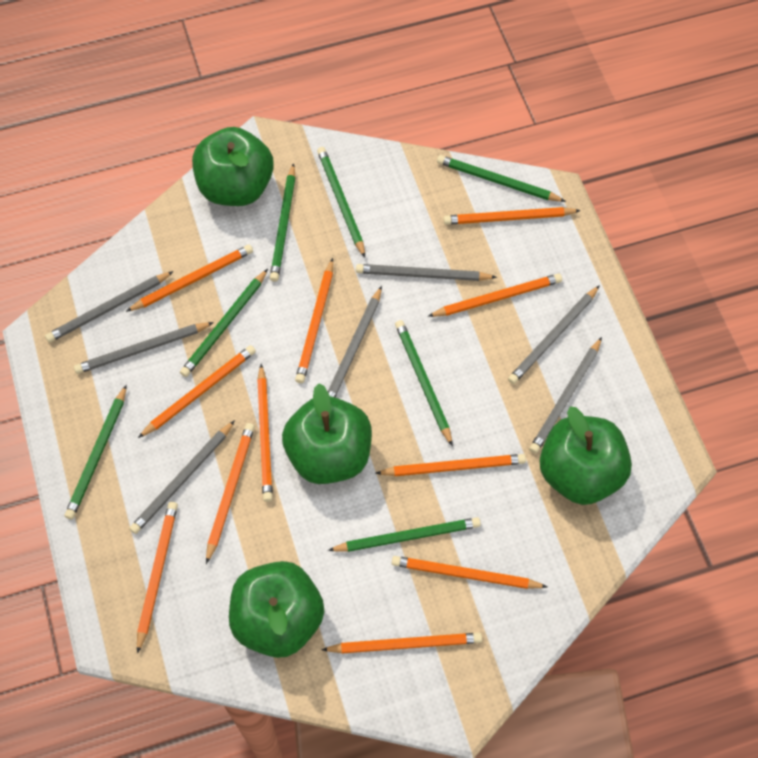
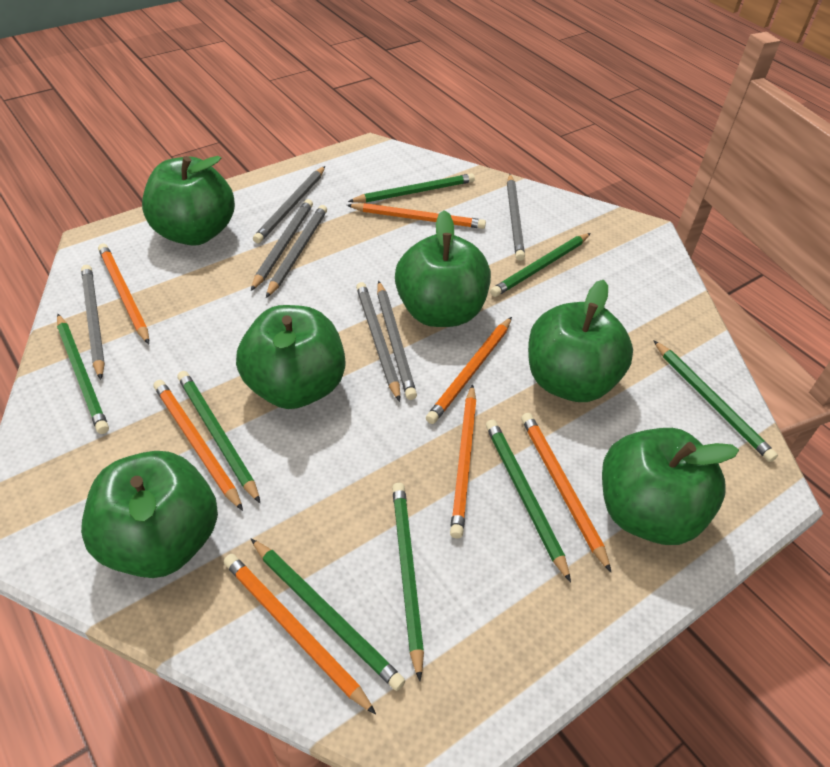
green apple: 4 -> 6
green pencil: 7 -> 8
orange pencil: 11 -> 7

